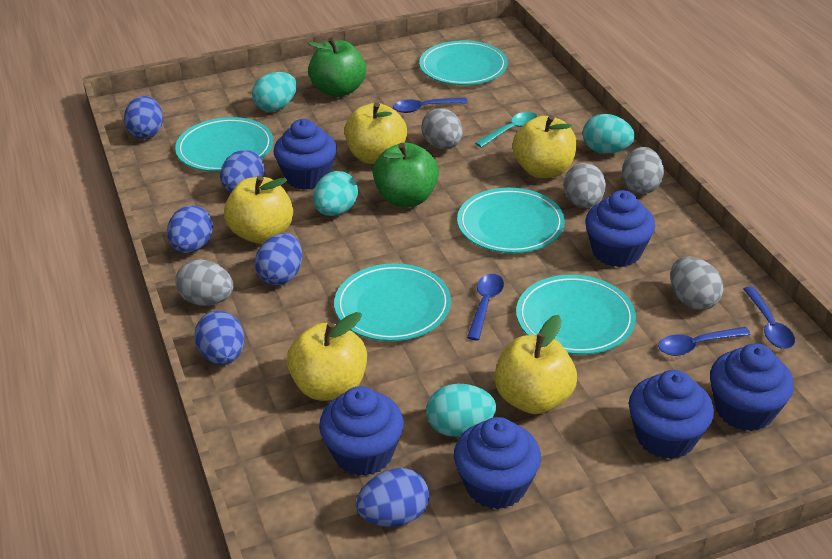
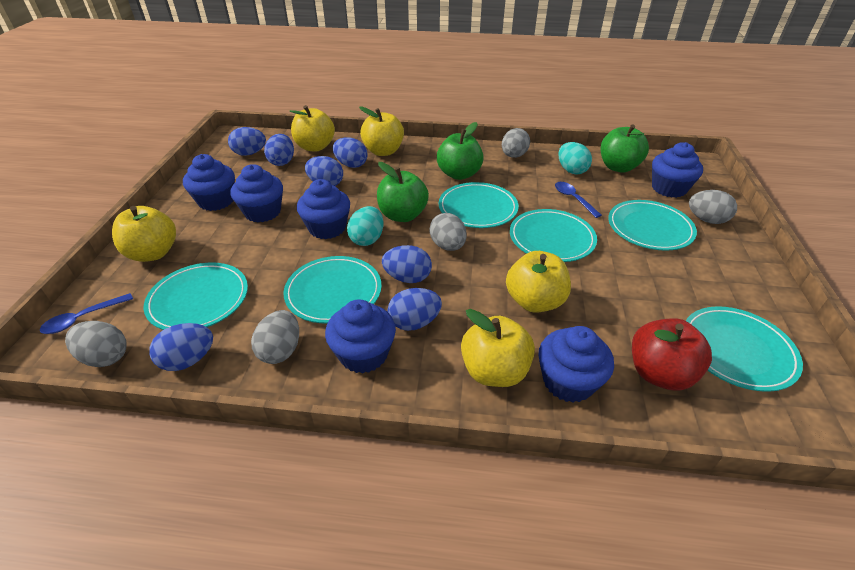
blue egg: 6 -> 7
blue spoon: 4 -> 2
green apple: 2 -> 3
red apple: 0 -> 1
turquoise egg: 4 -> 2
turquoise plate: 5 -> 6
turquoise spoon: 1 -> 0

